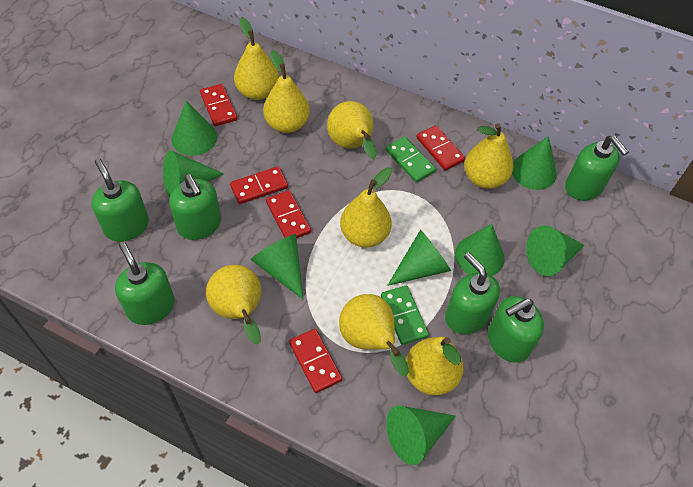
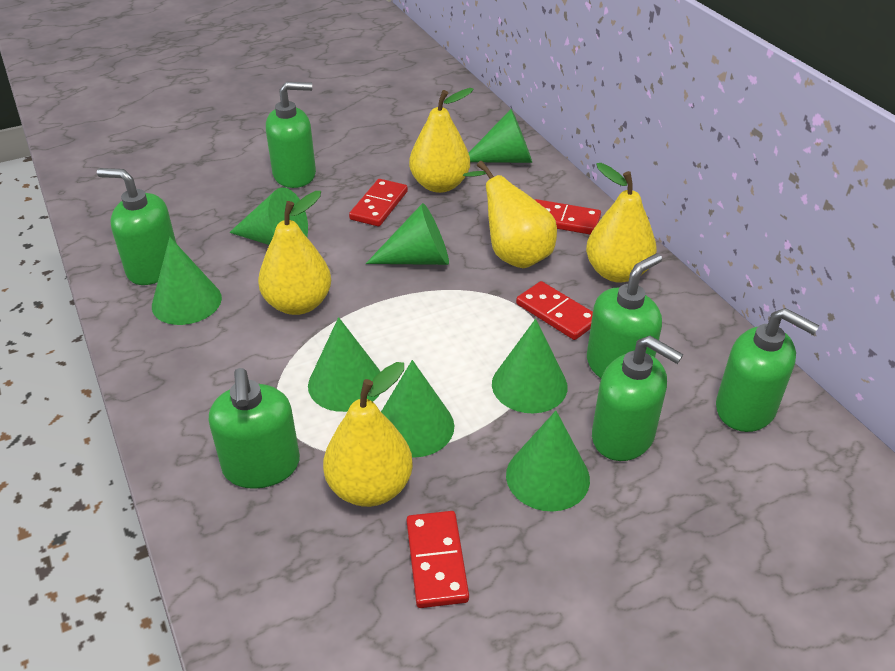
green domino: 2 -> 0
red domino: 5 -> 4
yellow pear: 8 -> 5

